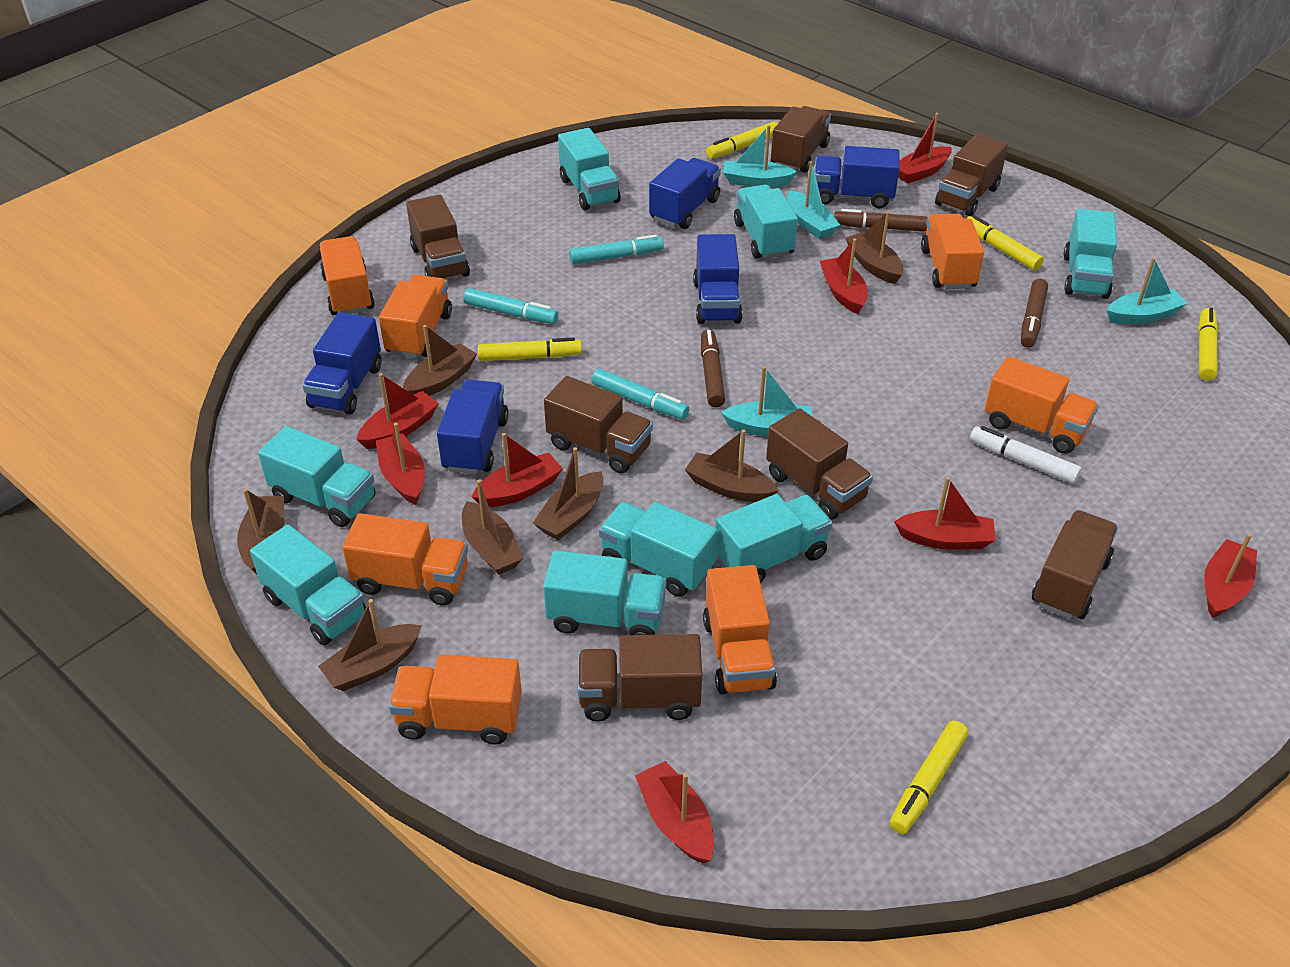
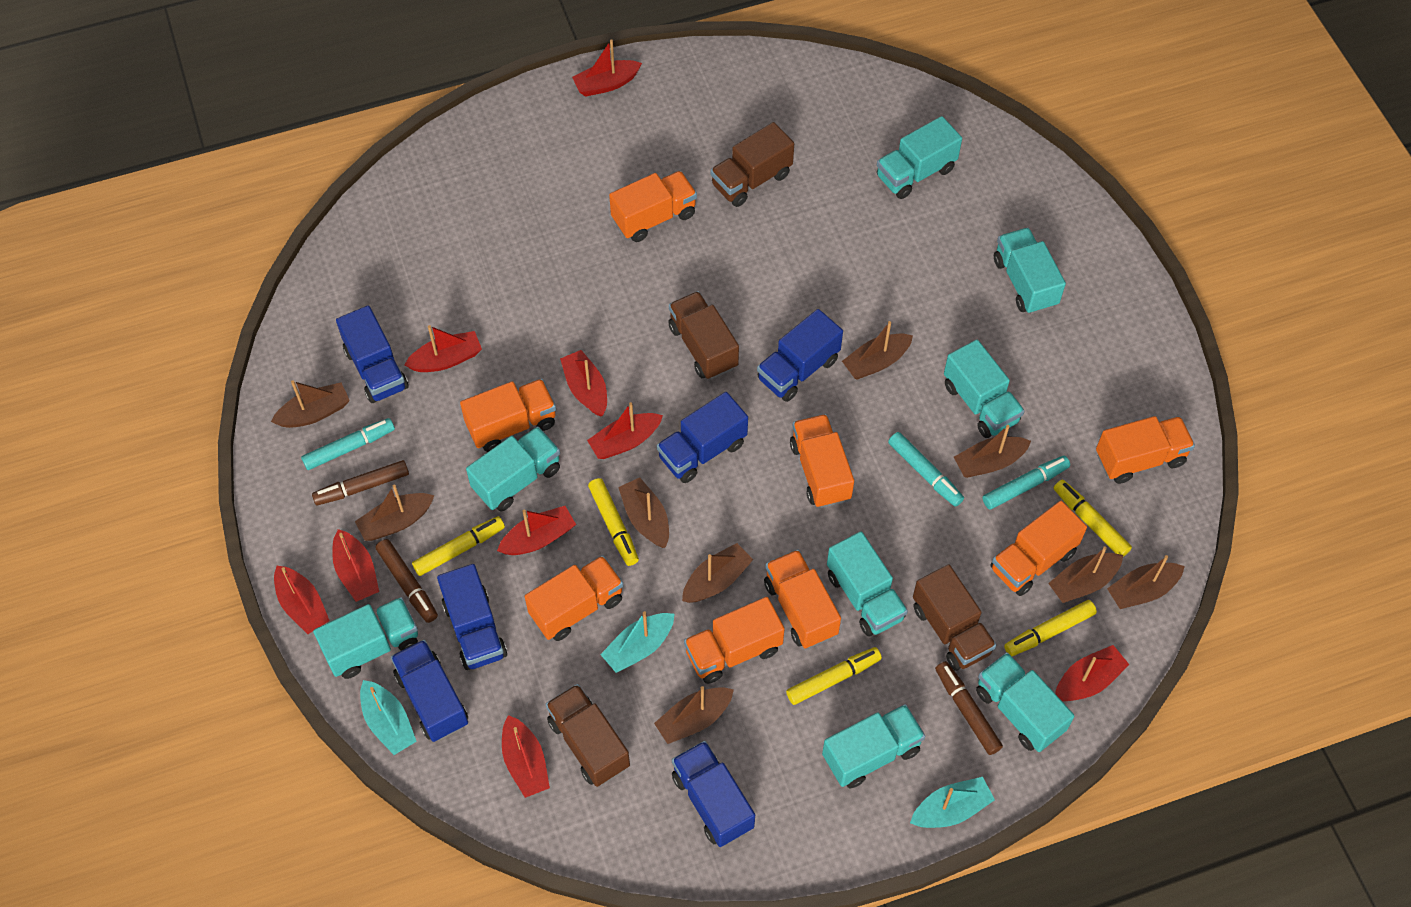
blue truck: 5 -> 6
brown boat: 7 -> 9
brown truck: 7 -> 4
orange truck: 7 -> 8
red boat: 8 -> 9
turquoise boat: 4 -> 3
white marker: 1 -> 0

